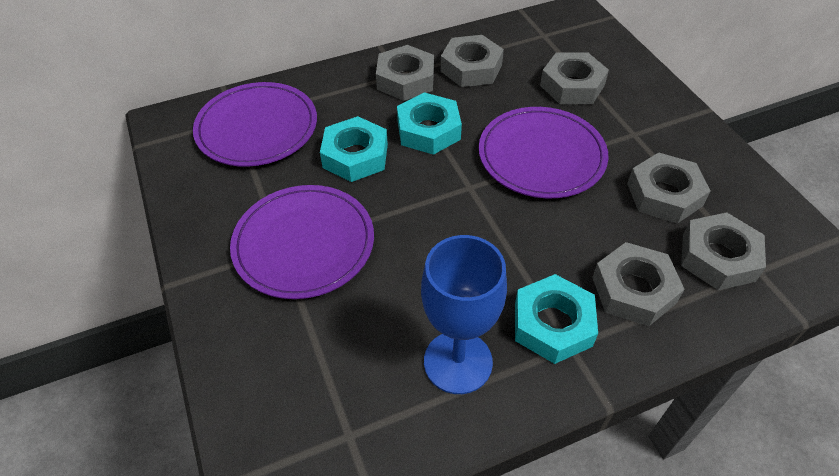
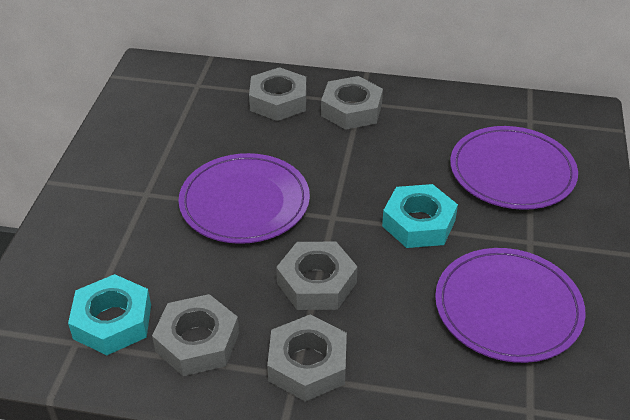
blue goblet: 1 -> 0
grey nut: 6 -> 5
turquoise nut: 3 -> 2

